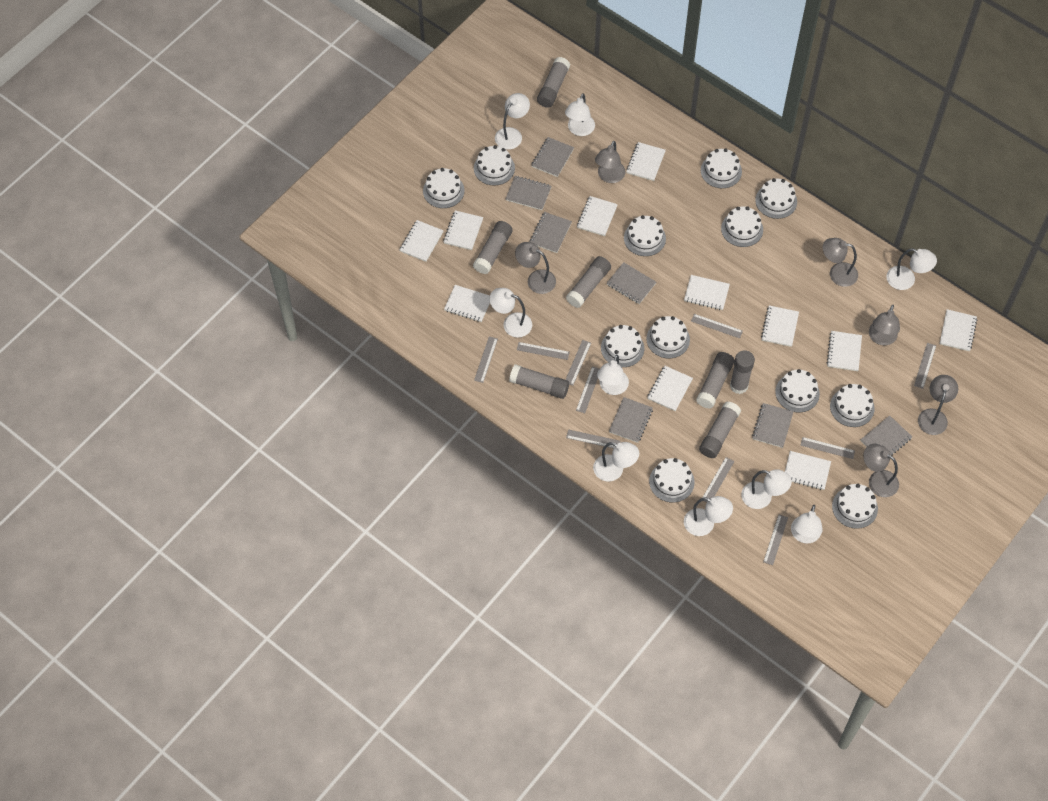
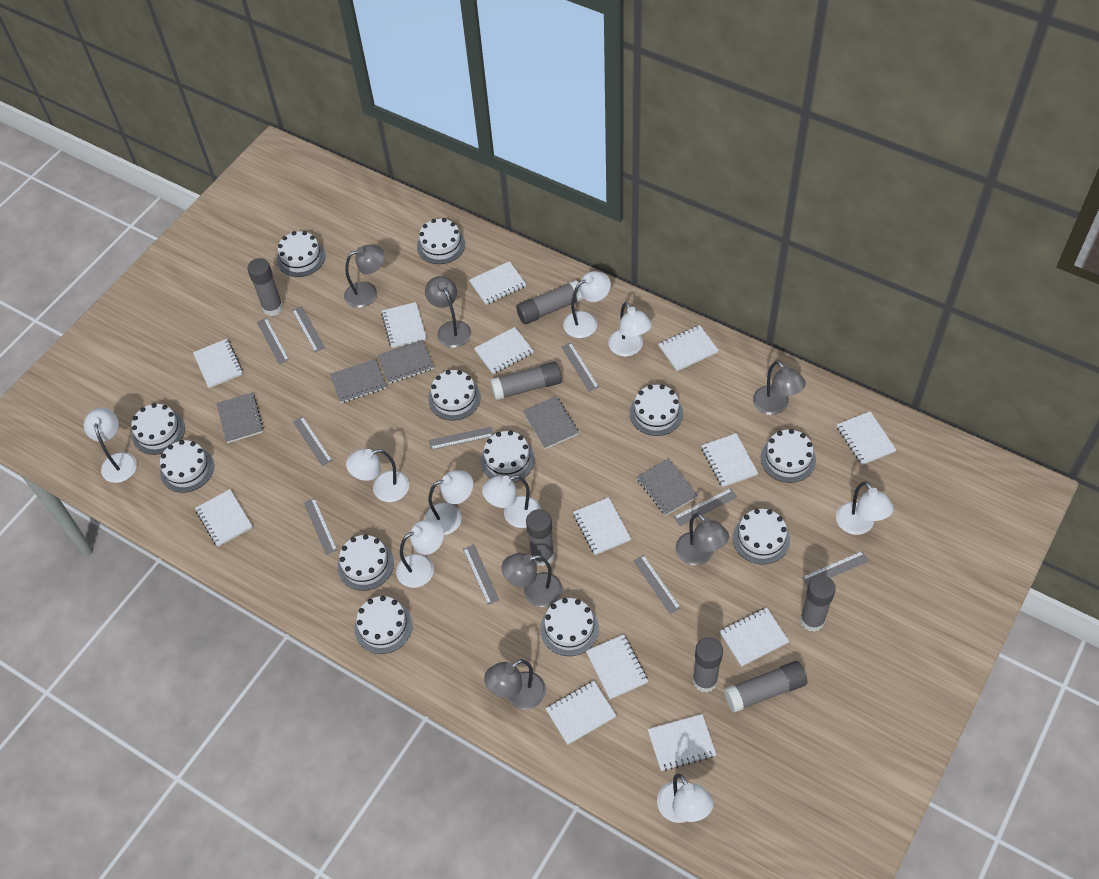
grey notebook: 7 -> 5
white notebook: 11 -> 13

